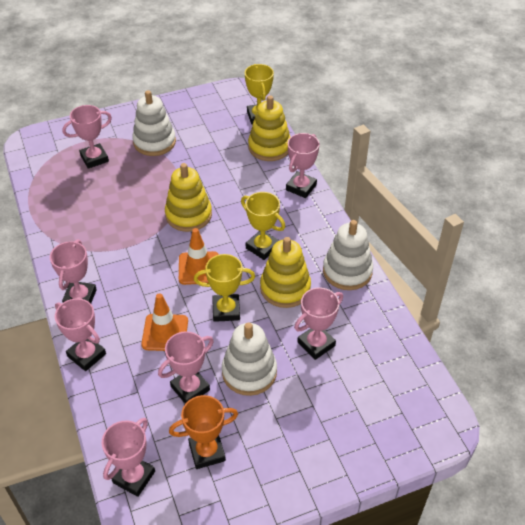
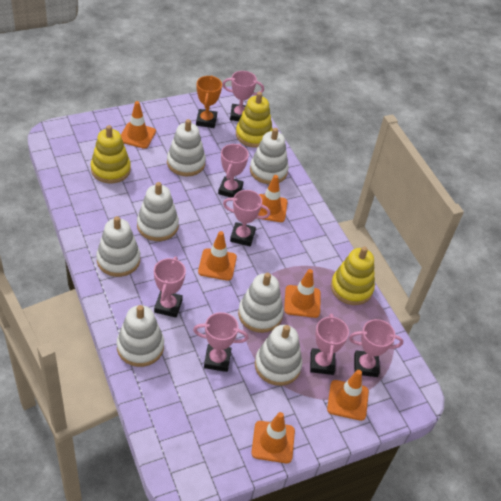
orange traffic cone: 2 -> 6
white stacking toy: 3 -> 7
yellow trophy: 3 -> 0

